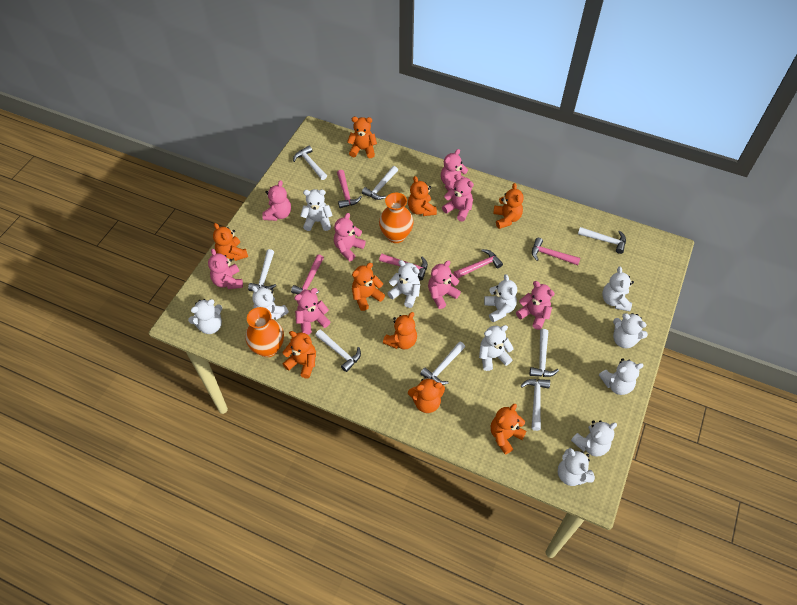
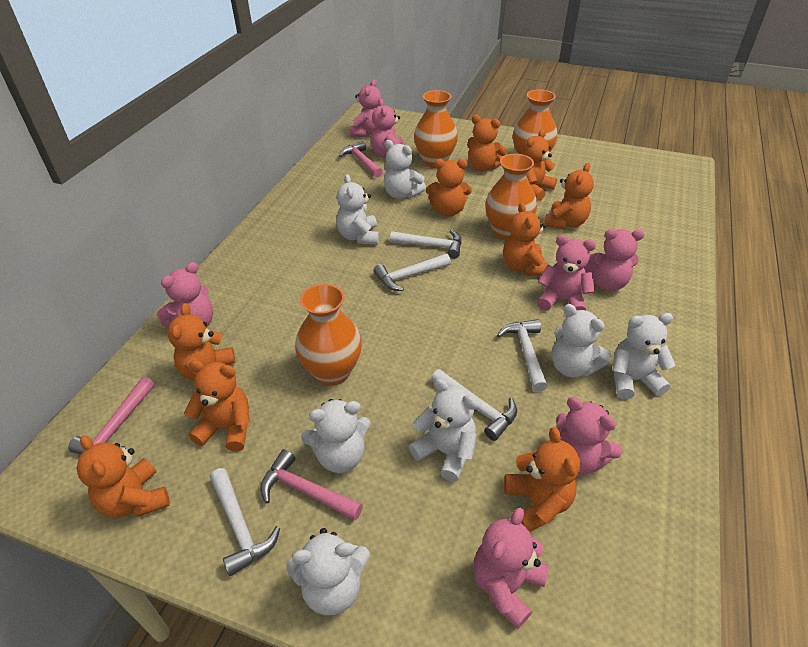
orange vase: 2 -> 4
pink hammer: 5 -> 3
pink teddy bear: 8 -> 7
white hammer: 8 -> 5
white teddy bear: 11 -> 7

